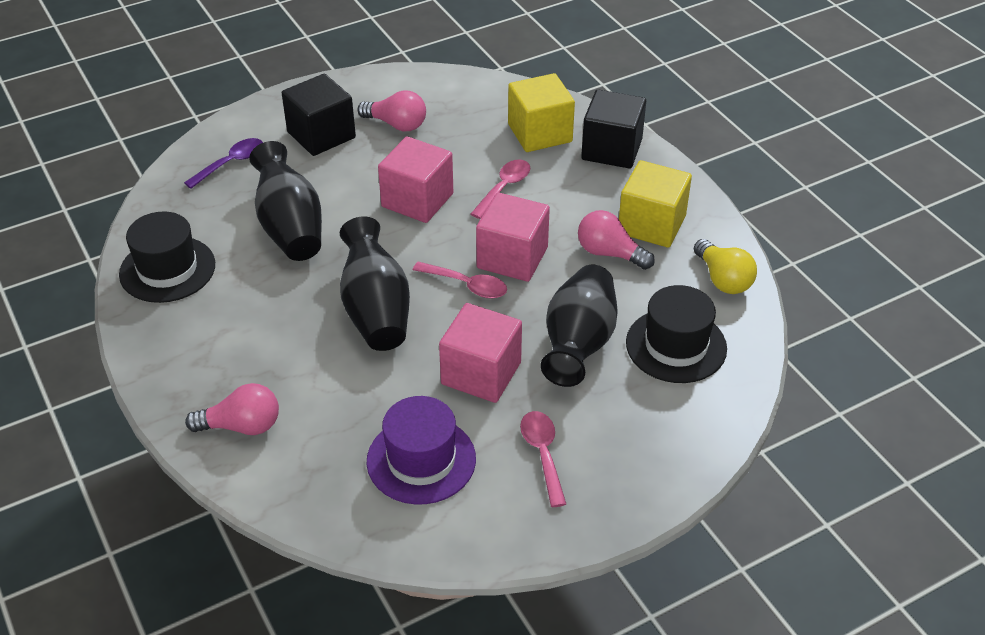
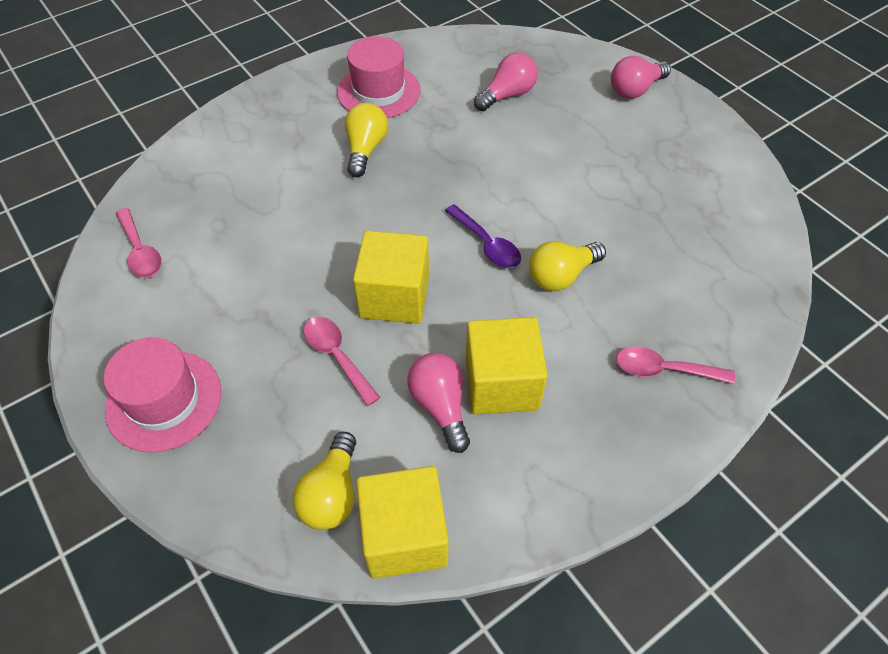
black cube: 2 -> 0
black hat: 2 -> 0
black vase: 3 -> 0
pink cube: 3 -> 0
pink hat: 0 -> 2
purple hat: 1 -> 0
yellow cube: 2 -> 3
yellow light bulb: 1 -> 3

